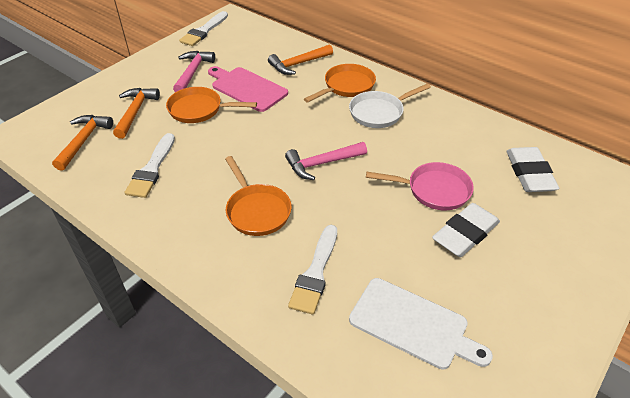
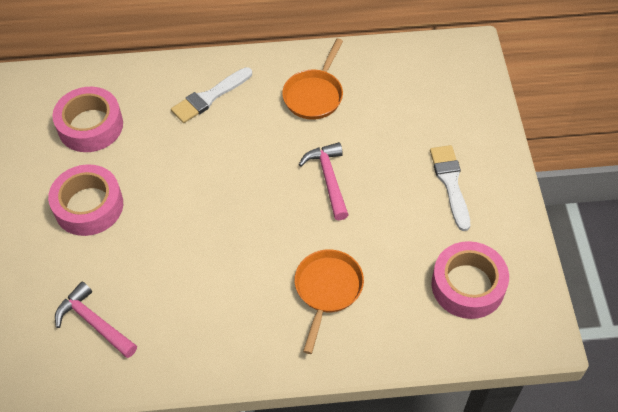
orange hammer: 3 -> 0
orange pan: 3 -> 2
pink cutting board: 1 -> 0
pink pan: 1 -> 0
pink tape: 0 -> 3
white brush: 3 -> 2
white cutting board: 1 -> 0
white eraser: 2 -> 0
white pan: 1 -> 0

